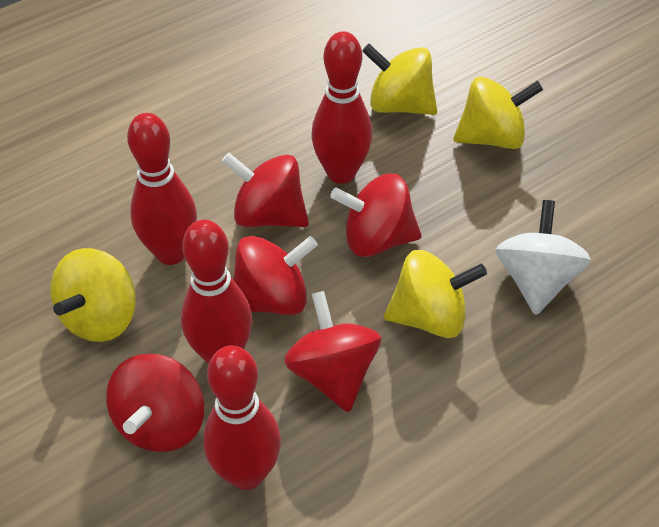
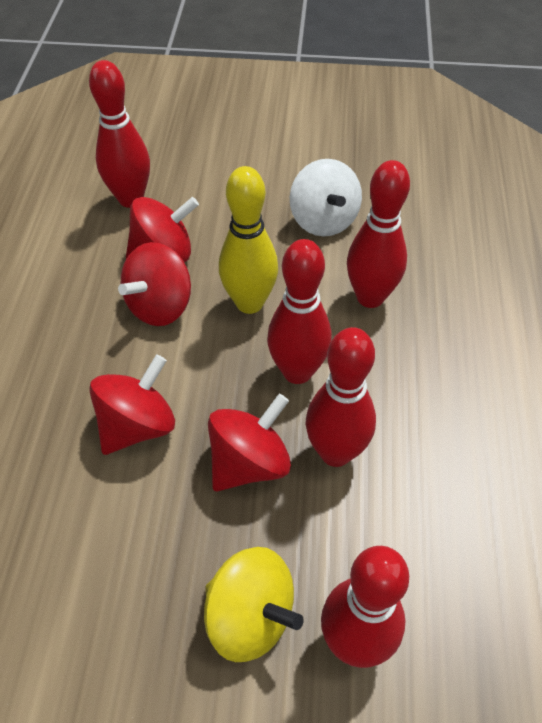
red bowling pin: 4 -> 5
red spinning top: 5 -> 4
yellow bowling pin: 0 -> 1
yellow spinning top: 4 -> 1

